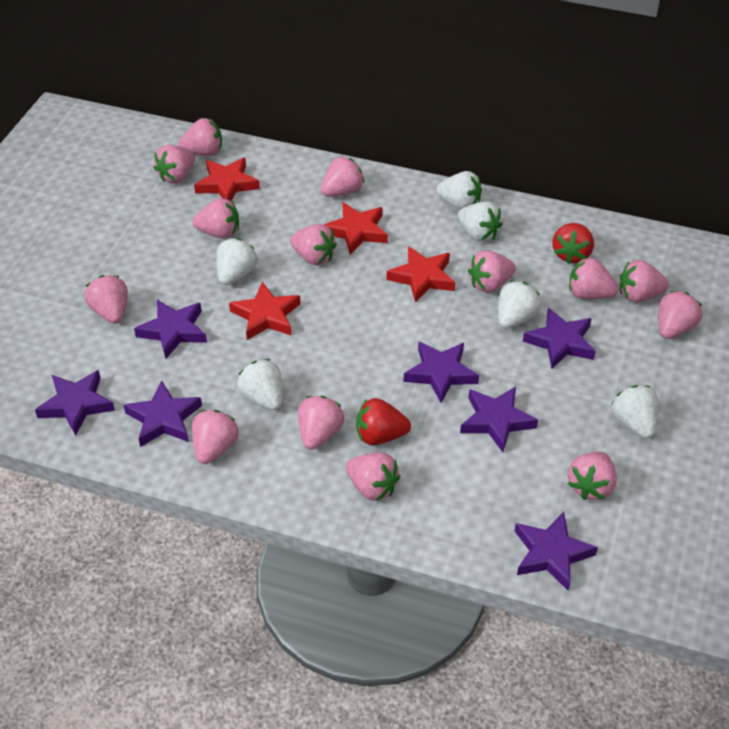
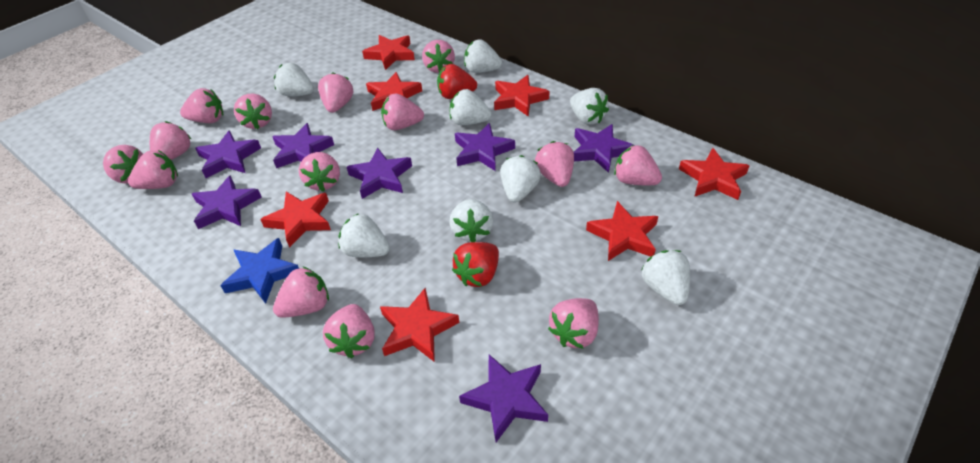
blue star: 0 -> 1
red star: 4 -> 7
white strawberry: 6 -> 8

